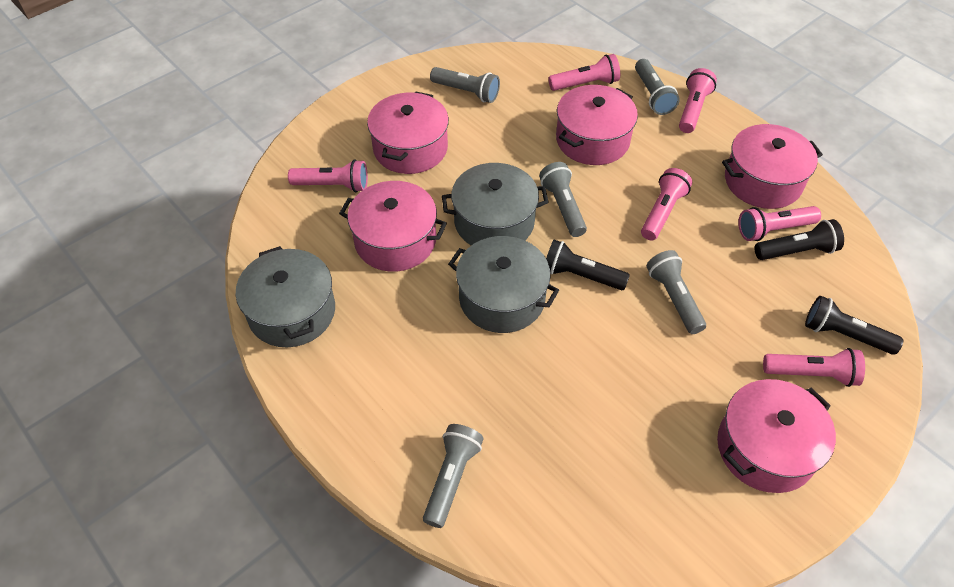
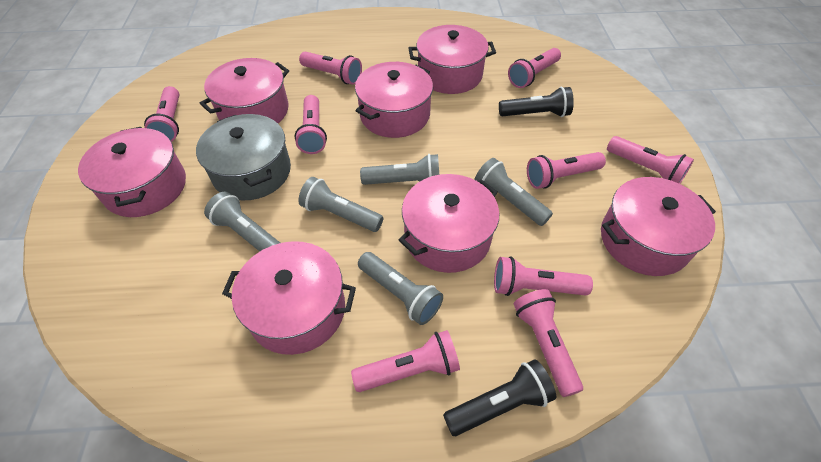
black flashlight: 3 -> 2
grey pot: 3 -> 1
pink flashlight: 6 -> 9
pink pot: 5 -> 7

